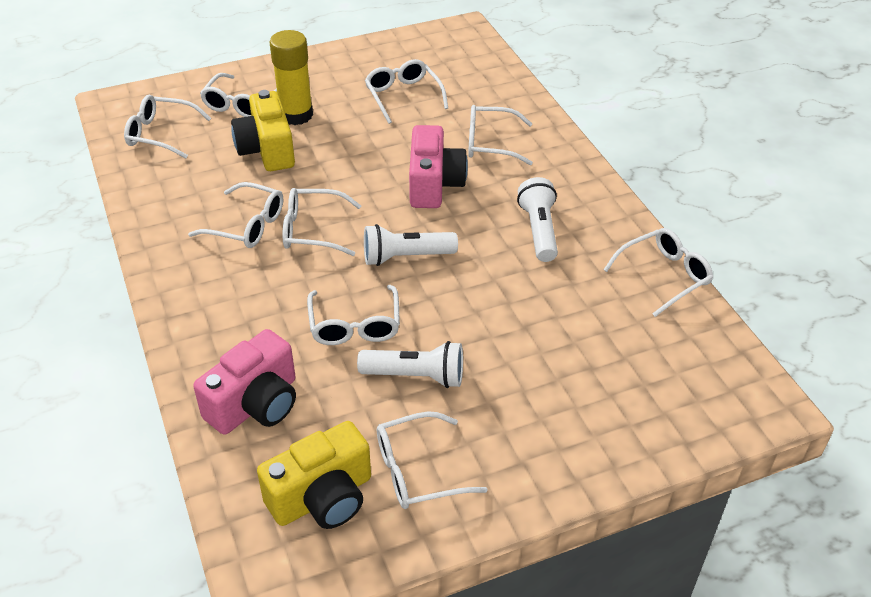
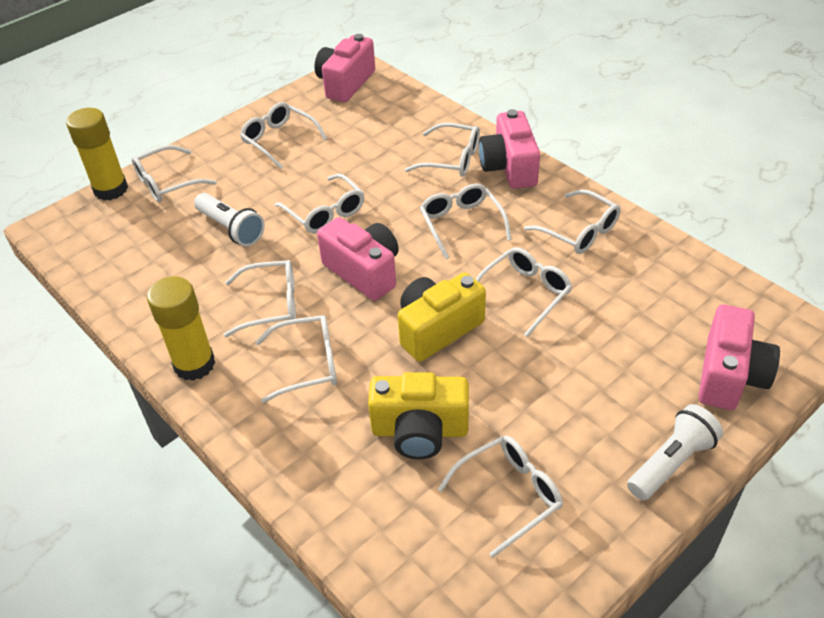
pink camera: 2 -> 4
white flashlight: 3 -> 2
white glasses: 9 -> 10
yellow glue stick: 1 -> 2

